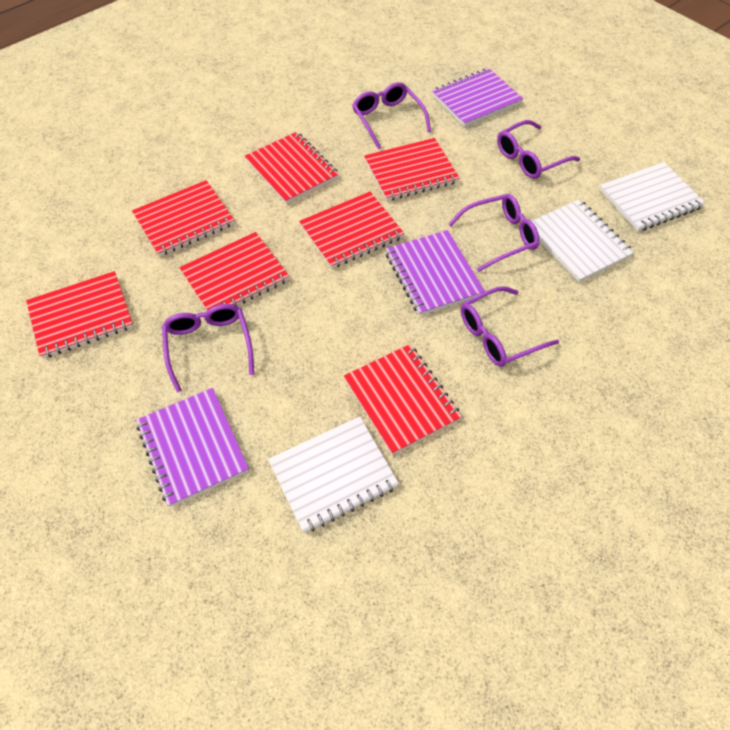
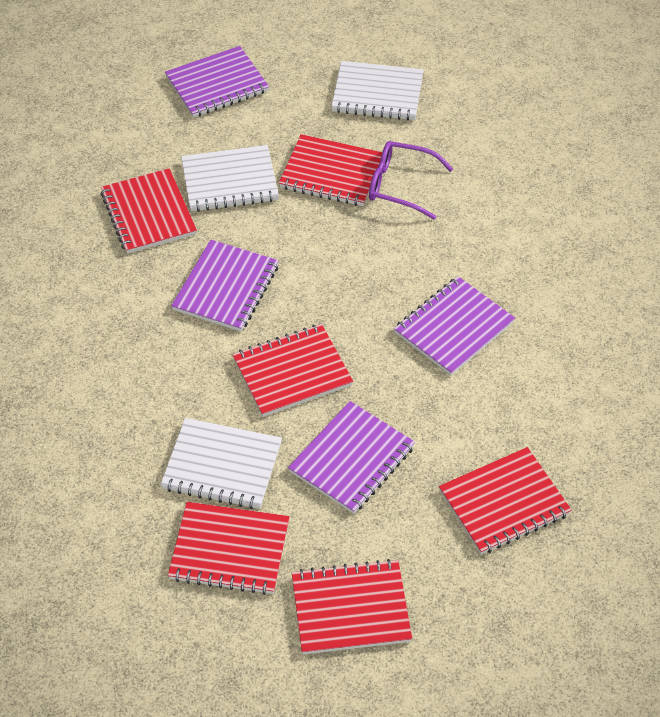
purple glasses: 5 -> 1
purple notebook: 3 -> 4
red notebook: 7 -> 6

